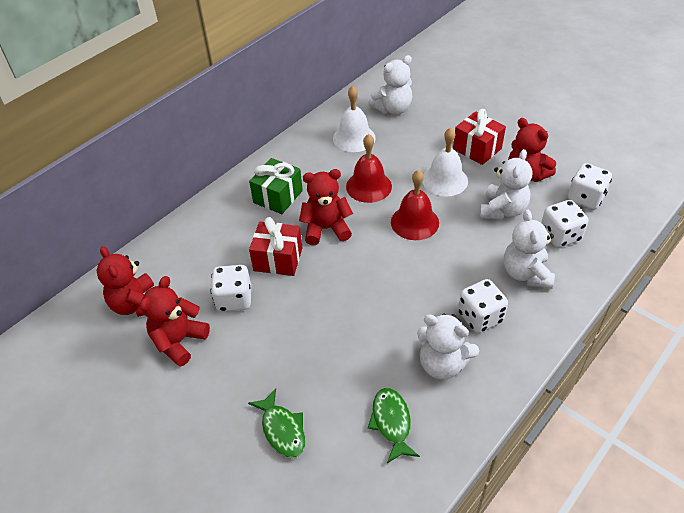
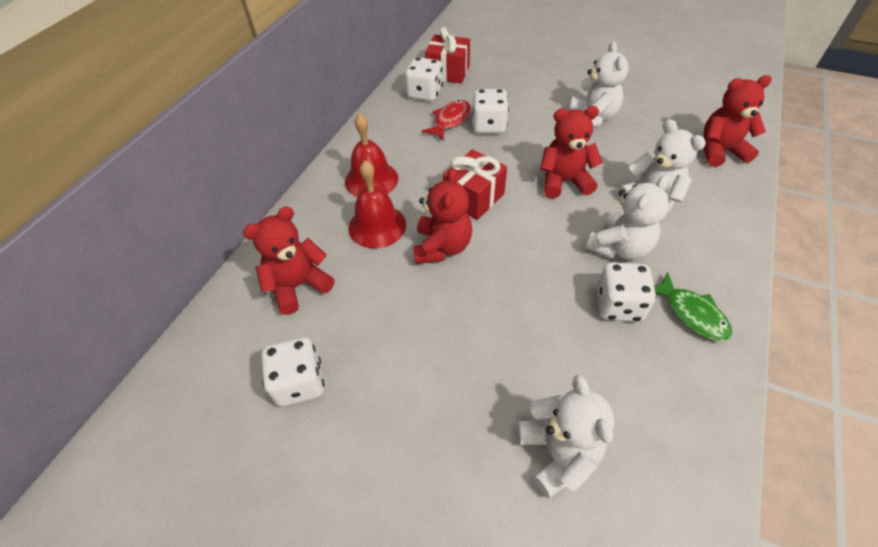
green fish: 2 -> 1
green gift: 1 -> 0
red fish: 0 -> 1
white bell: 2 -> 0

